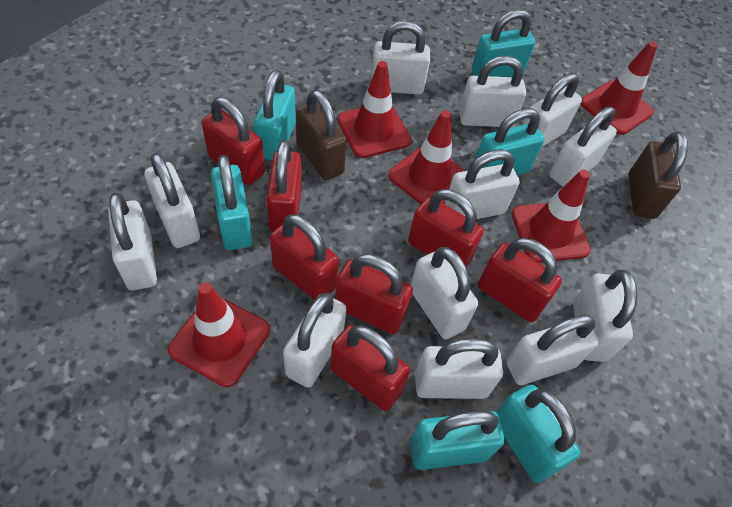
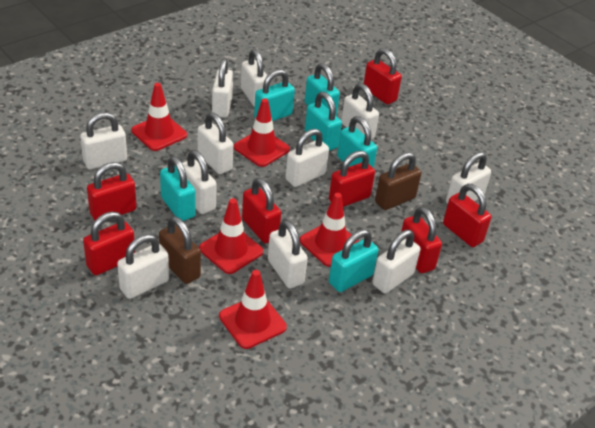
white padlock: 12 -> 11

